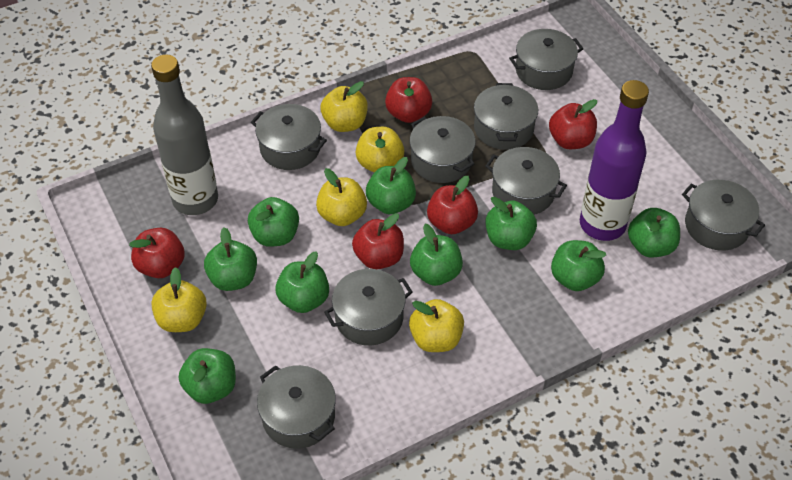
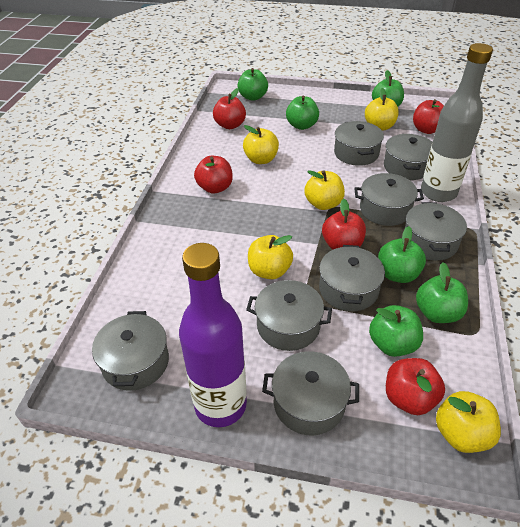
green apple: 9 -> 6

